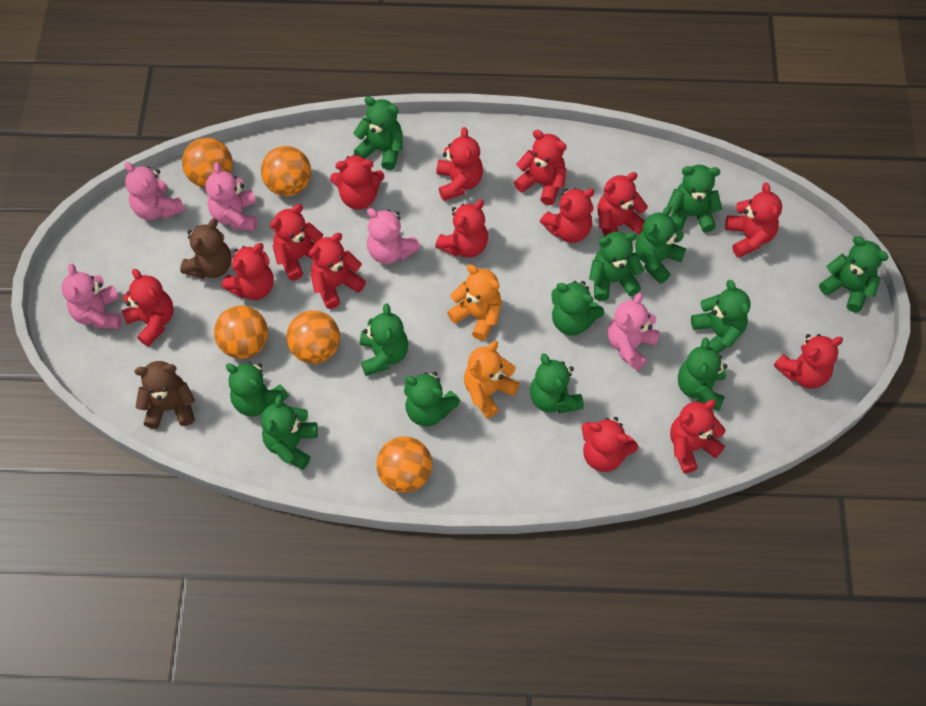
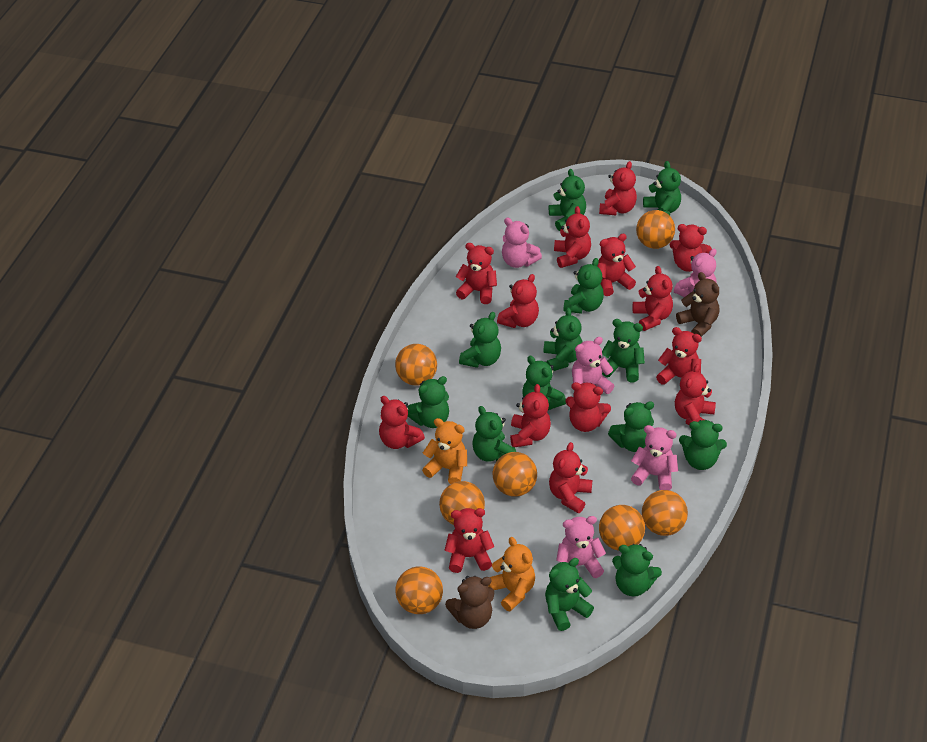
orange ball: 5 -> 7

